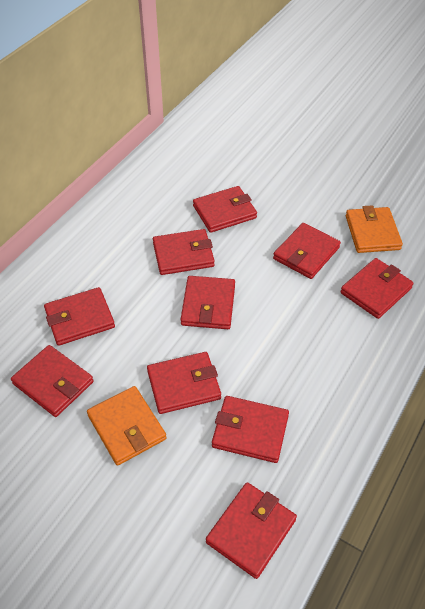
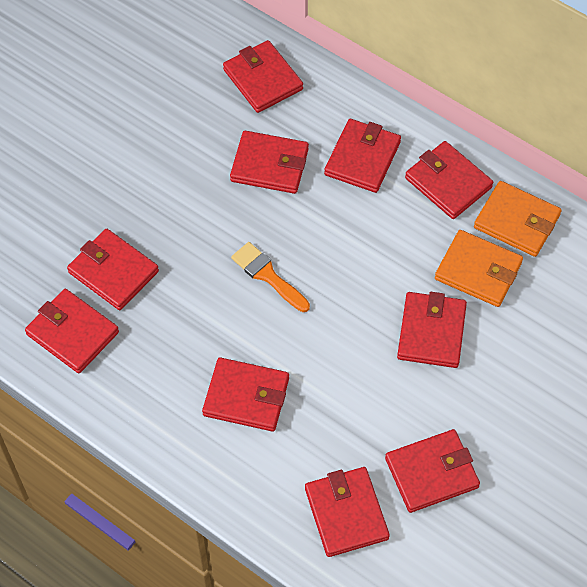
orange brush: 0 -> 1

